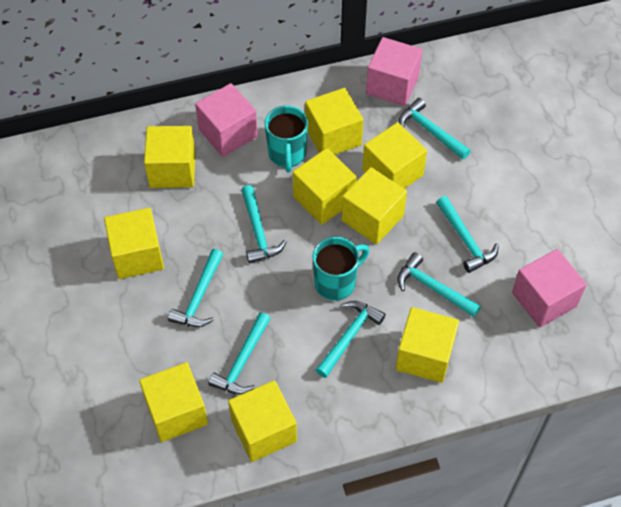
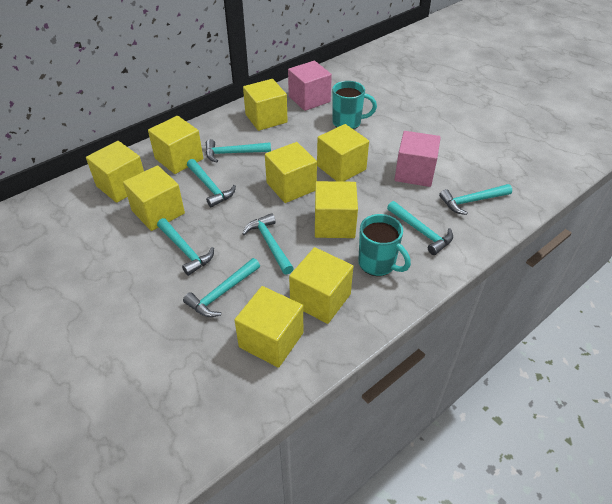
pink cube: 3 -> 2

